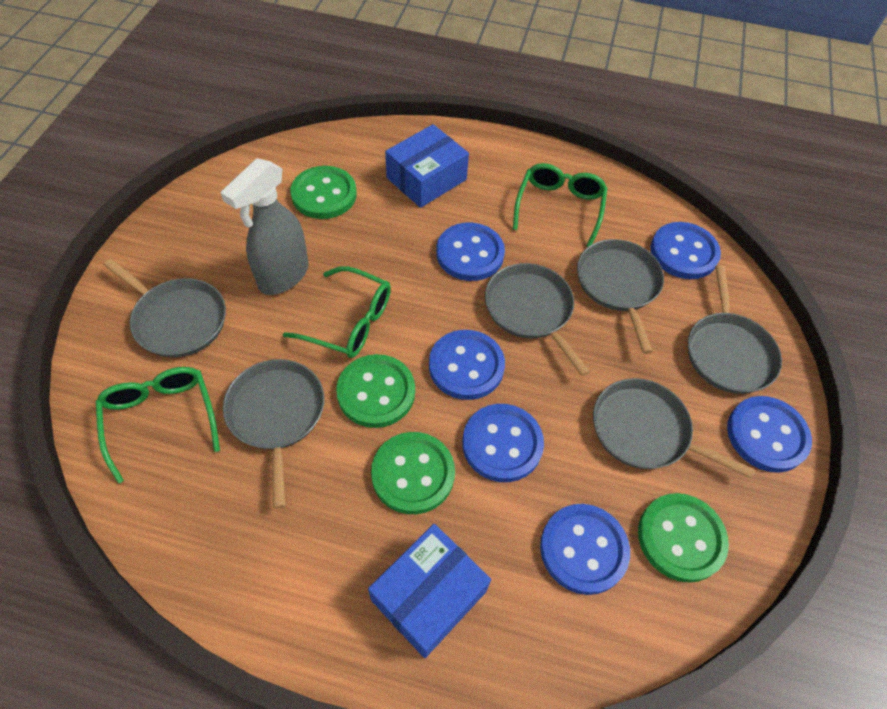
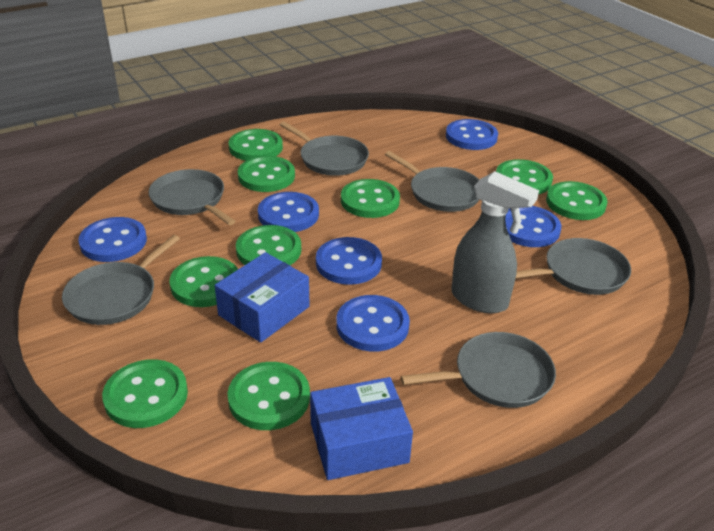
green button: 4 -> 9
green glasses: 3 -> 0

